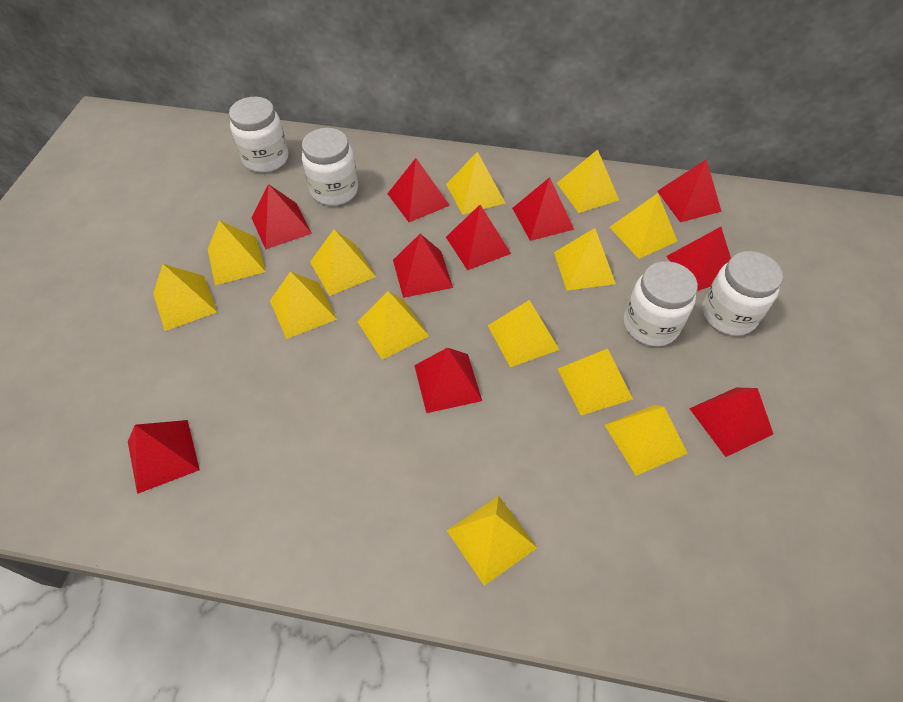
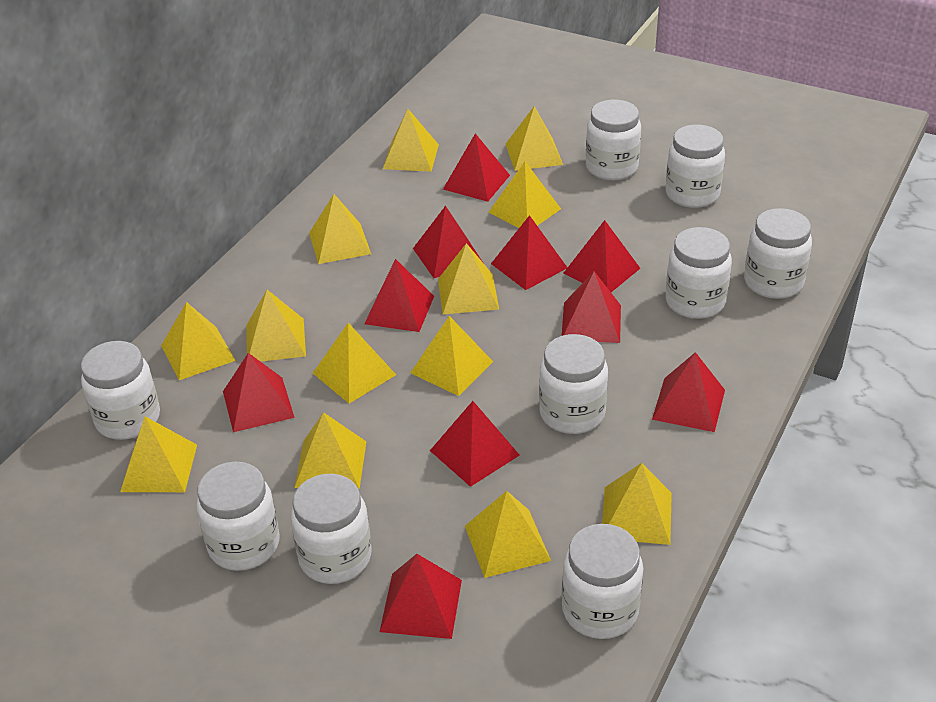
white jar: 4 -> 9

